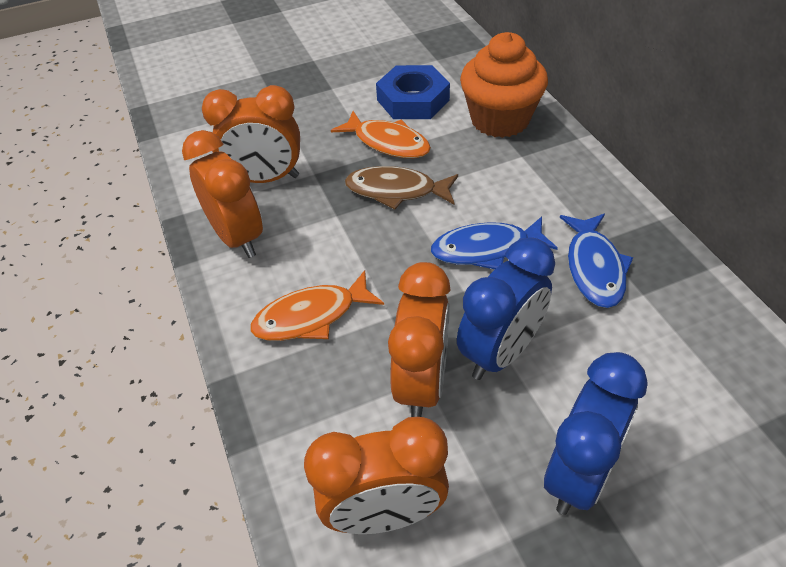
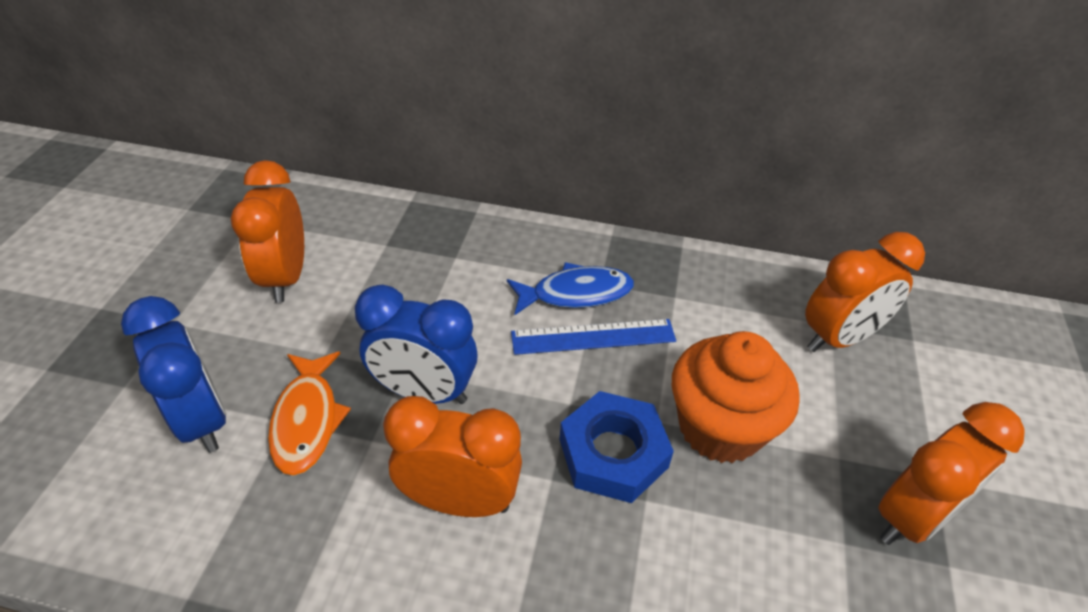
blue fish: 2 -> 1
blue ruler: 0 -> 1
brown fish: 1 -> 0
orange fish: 2 -> 1

